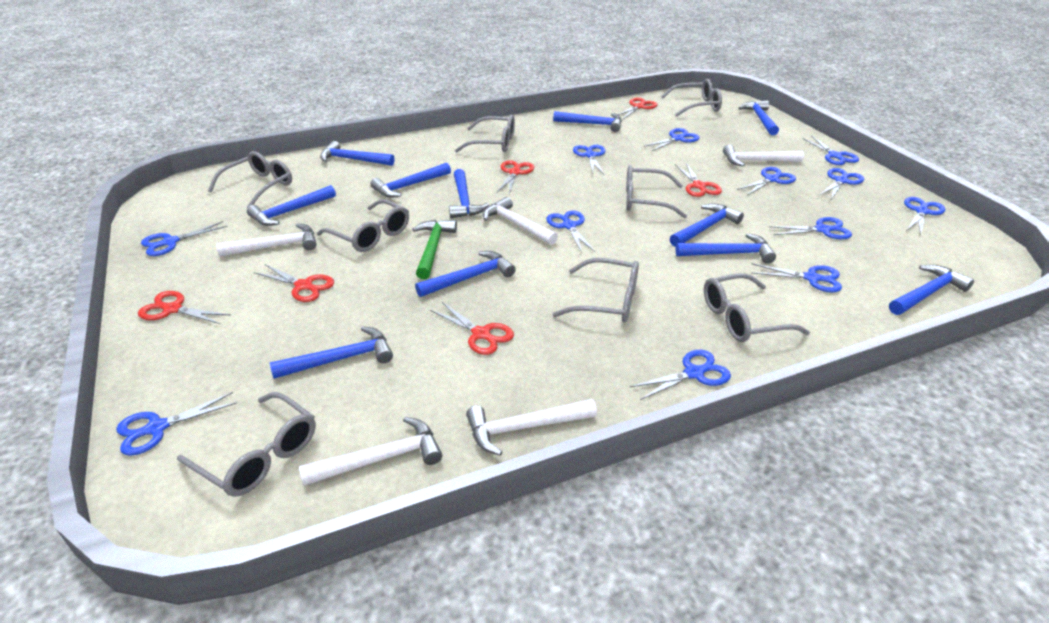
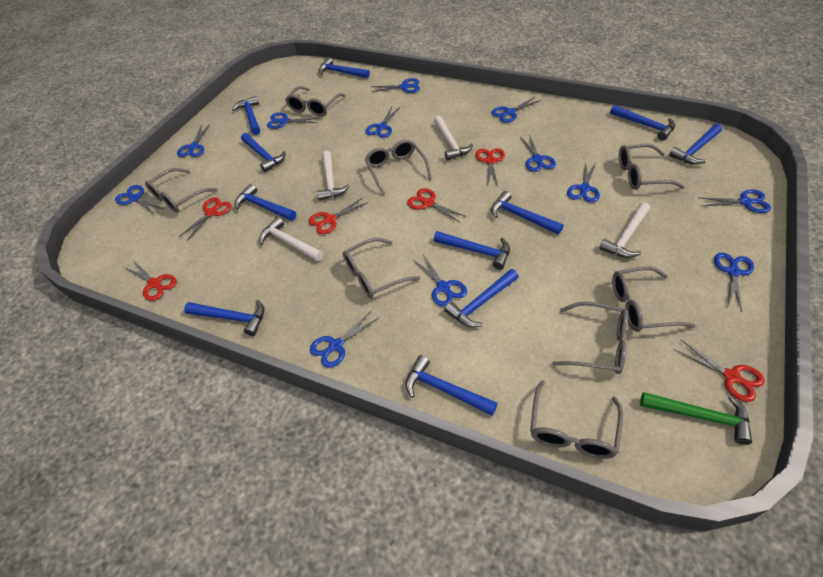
white hammer: 5 -> 4

